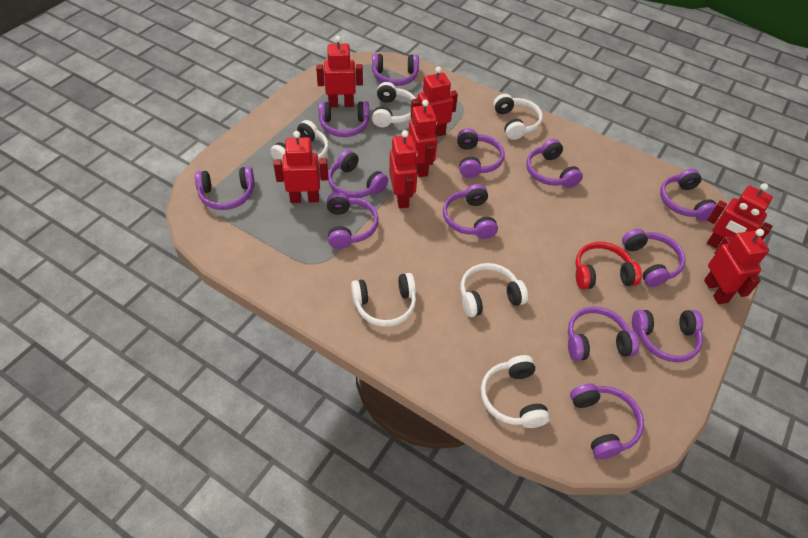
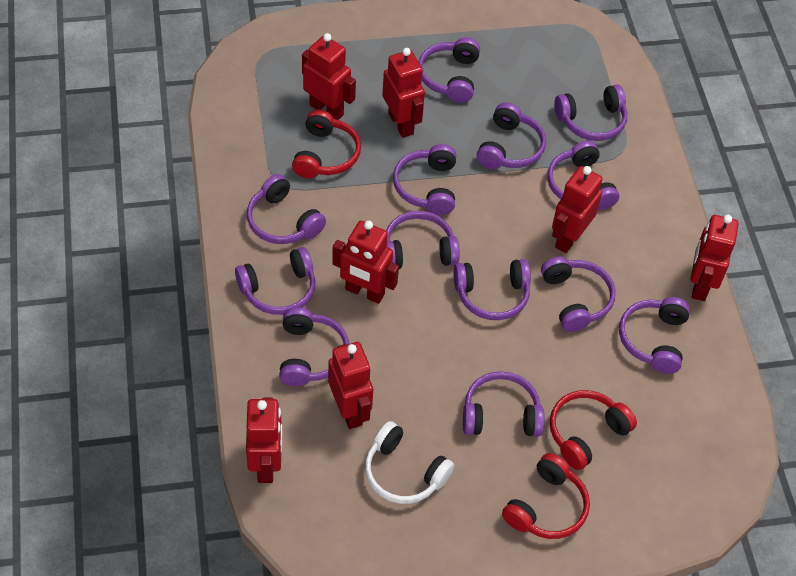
red headphones: 1 -> 3
white headphones: 6 -> 1

